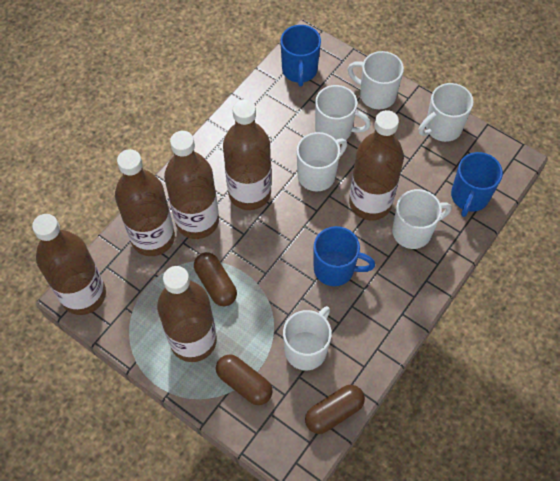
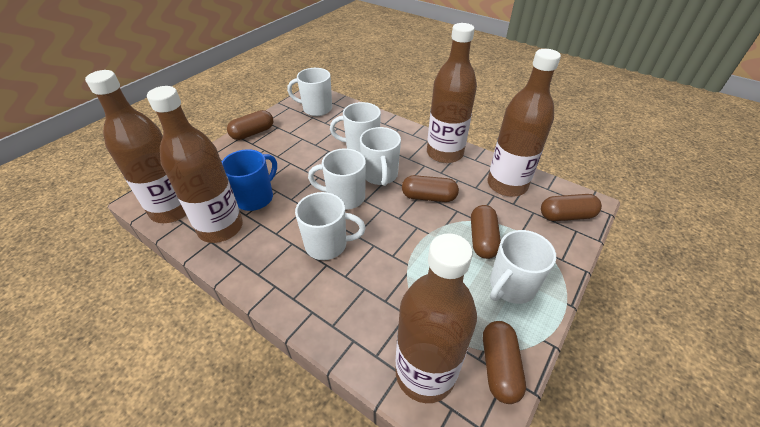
blue mug: 3 -> 1
brown bottle: 6 -> 5
brown capsule: 3 -> 5

